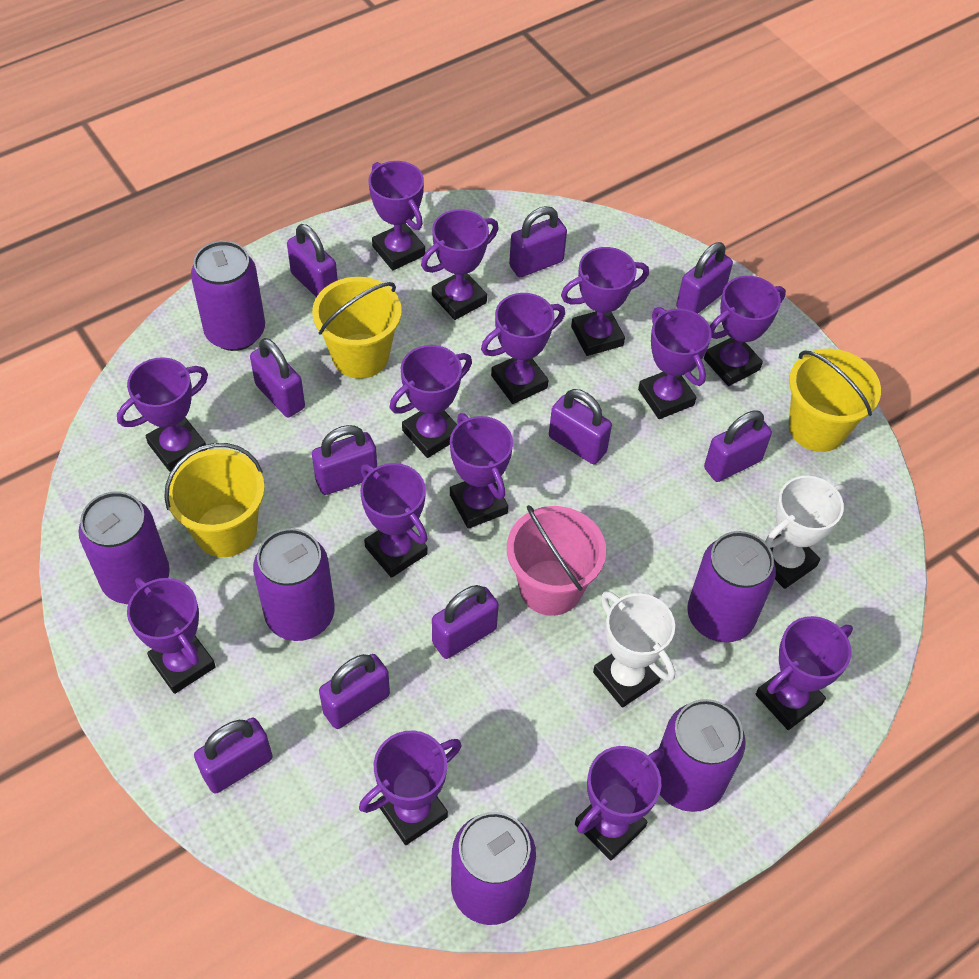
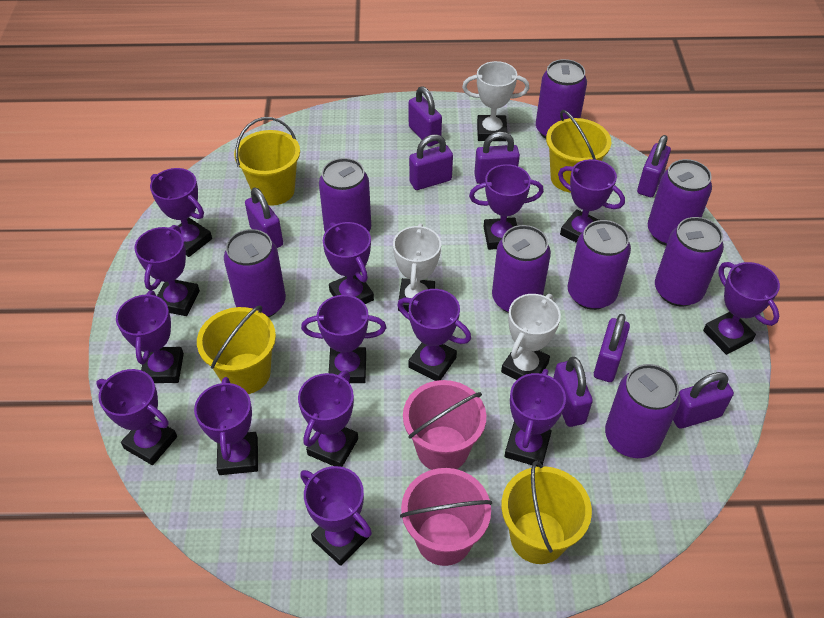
pink bucket: 1 -> 2
purple can: 6 -> 8
purple padlock: 10 -> 8
white trophy: 2 -> 3
yellow bucket: 3 -> 4

